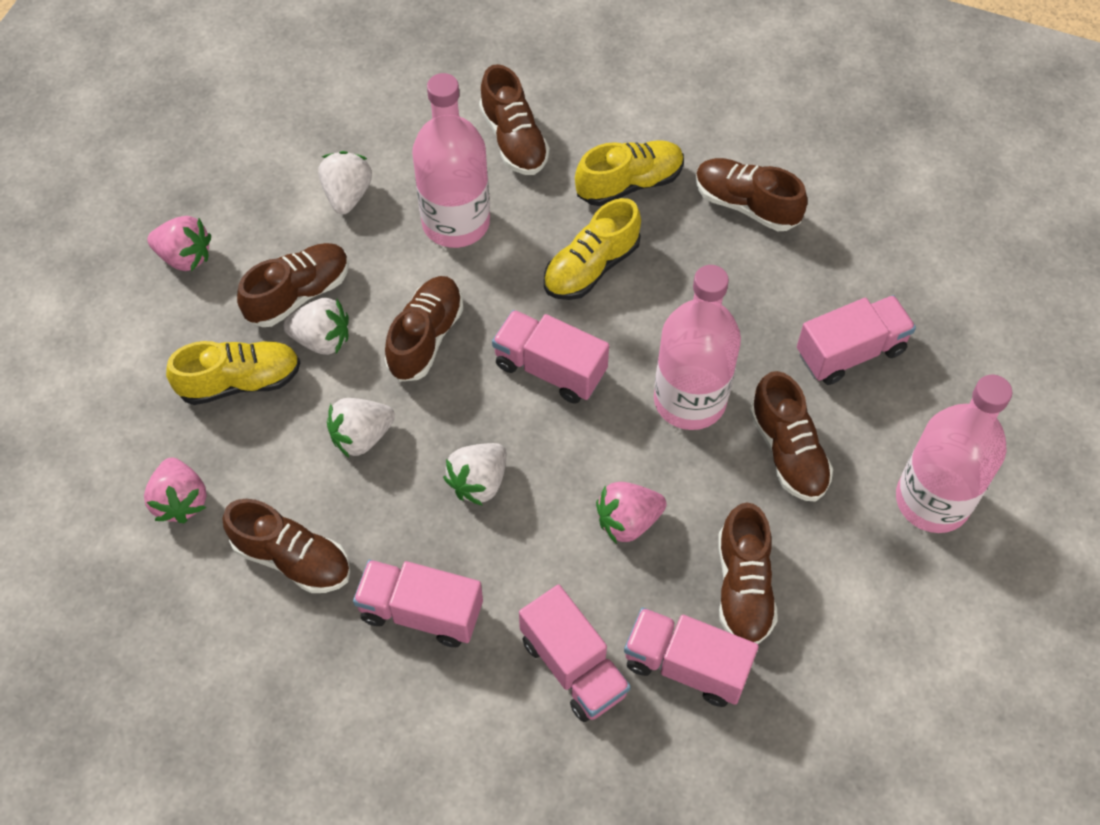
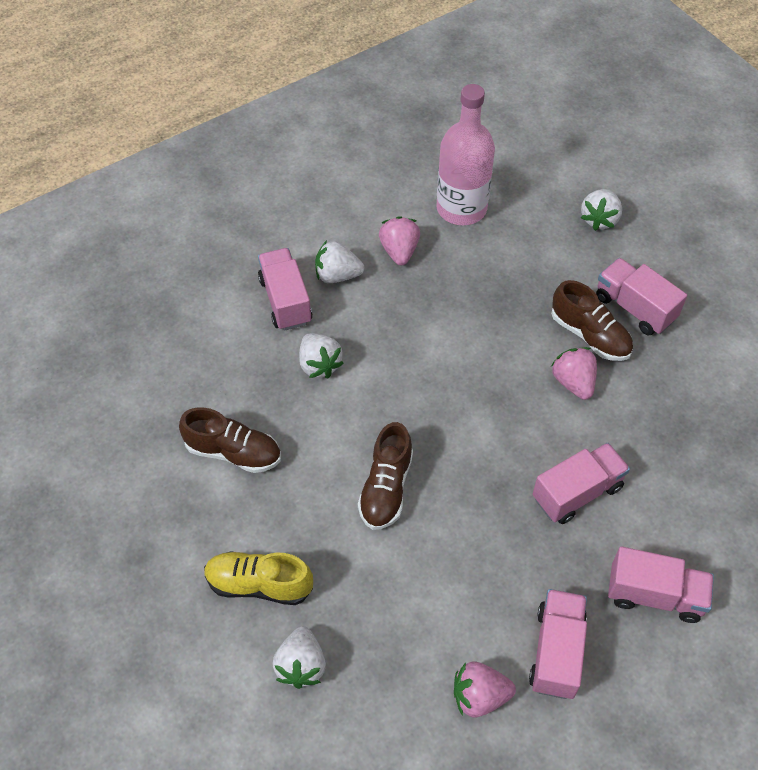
brown shoe: 7 -> 3
pink bottle: 3 -> 1
yellow shoe: 3 -> 1

